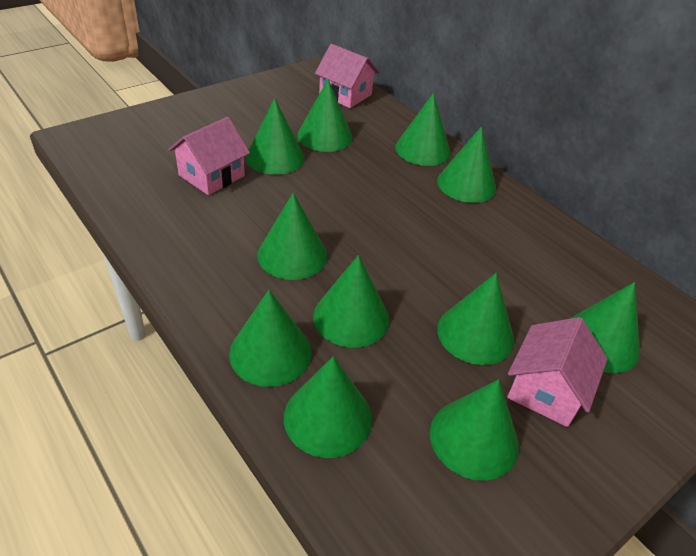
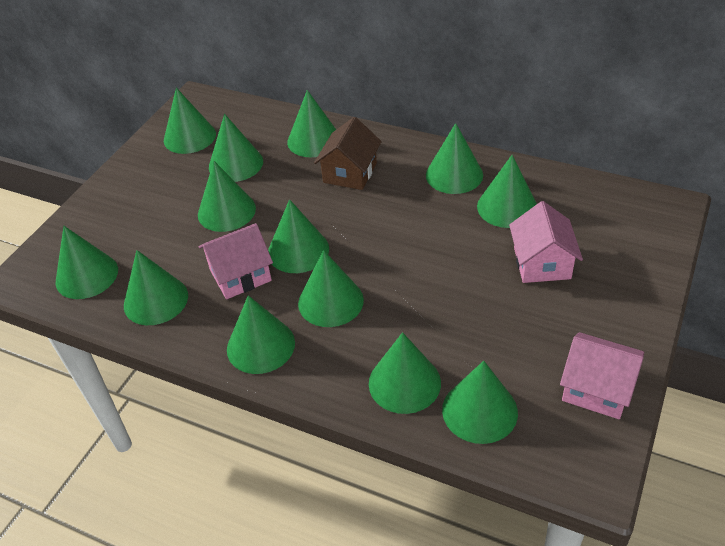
brown house: 0 -> 1
green cone: 11 -> 13

